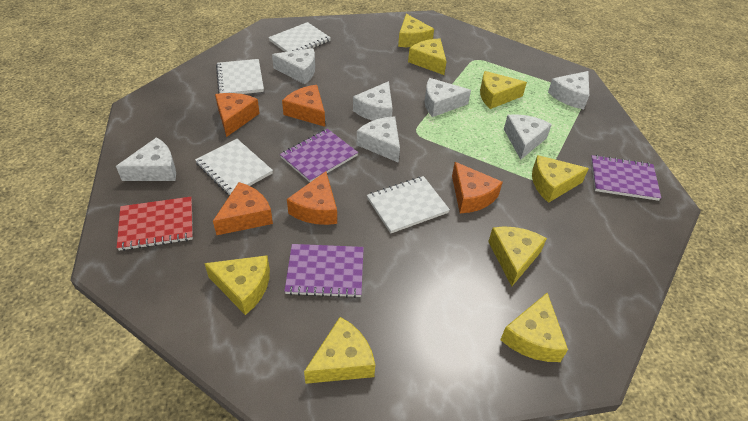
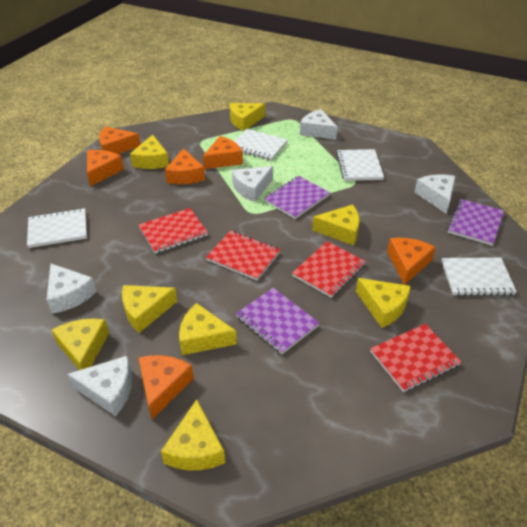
orange cheese: 5 -> 6
red notebook: 1 -> 4
white cheese: 7 -> 5

